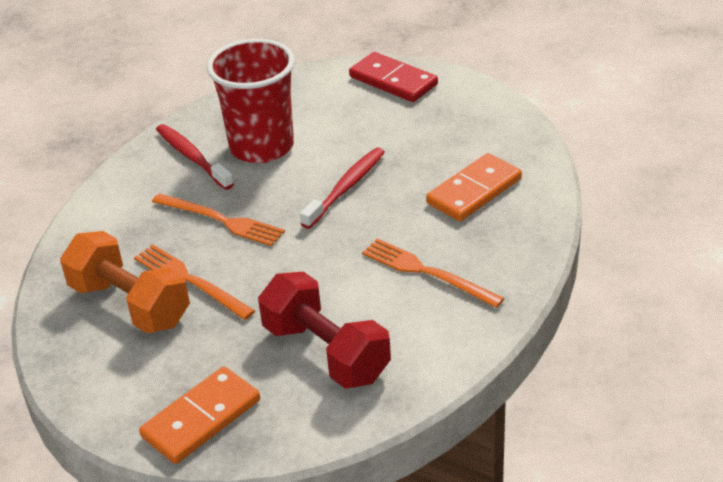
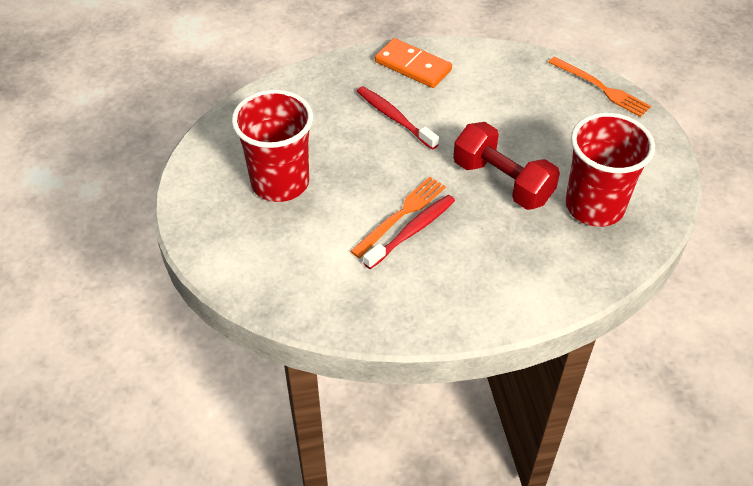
orange domino: 2 -> 1
orange dumbbell: 1 -> 0
orange fork: 3 -> 2
red cup: 1 -> 2
red domino: 1 -> 0

